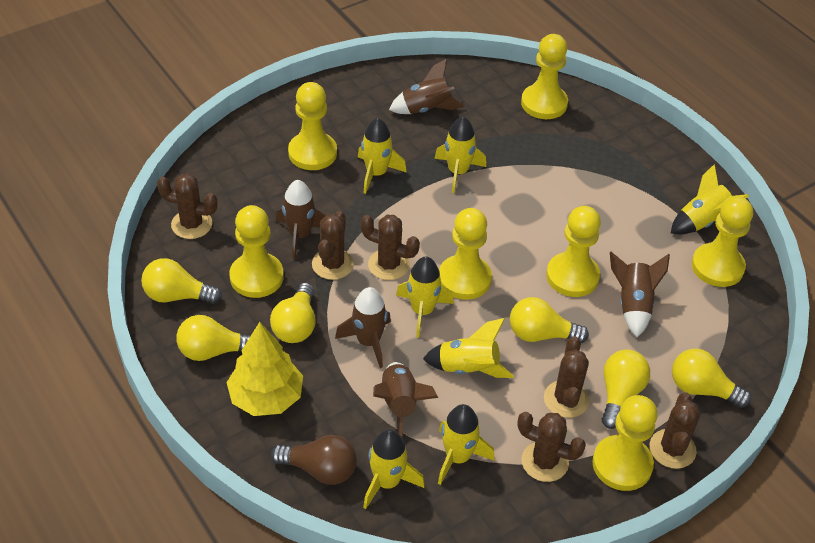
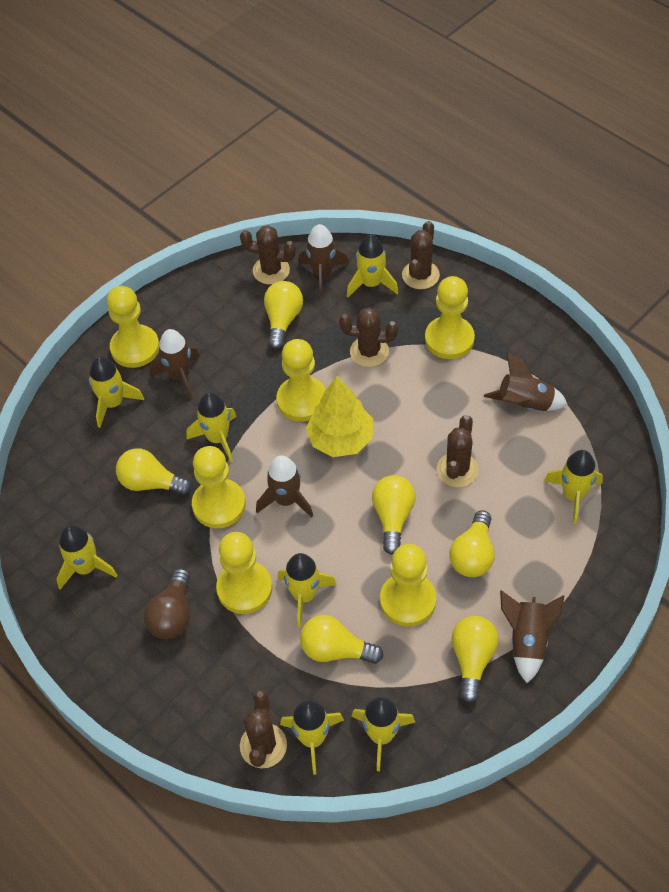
brown cactus: 6 -> 5
yellow pawn: 7 -> 6
yellow rocket: 7 -> 8

